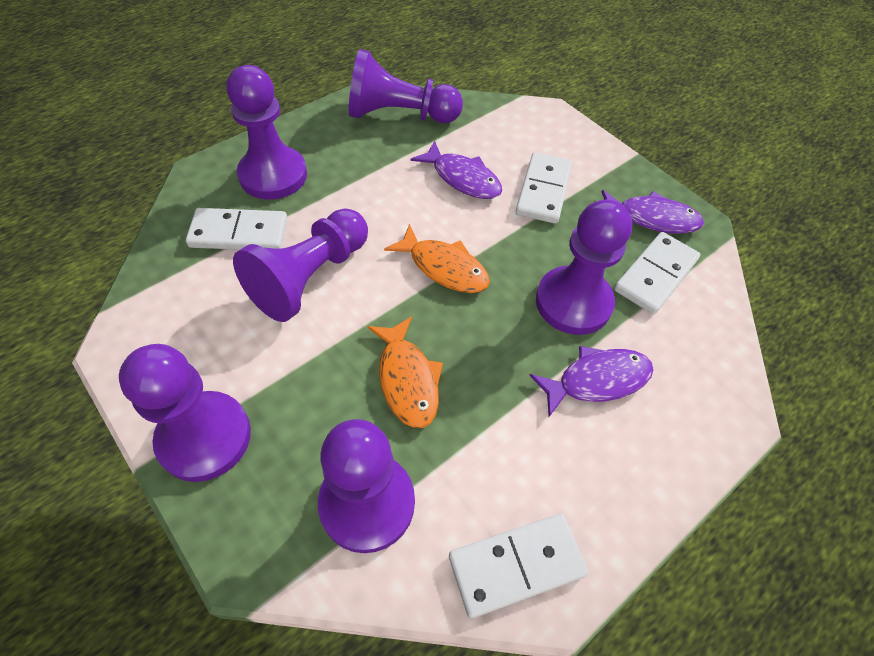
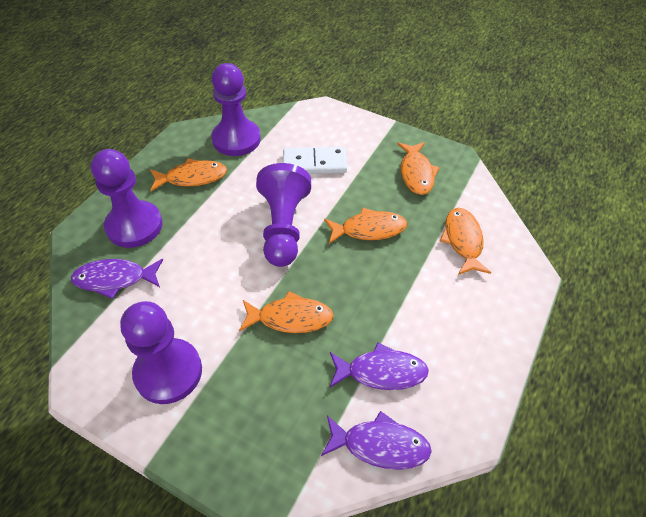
orange fish: 2 -> 5
purple pawn: 6 -> 4
white domino: 4 -> 1

